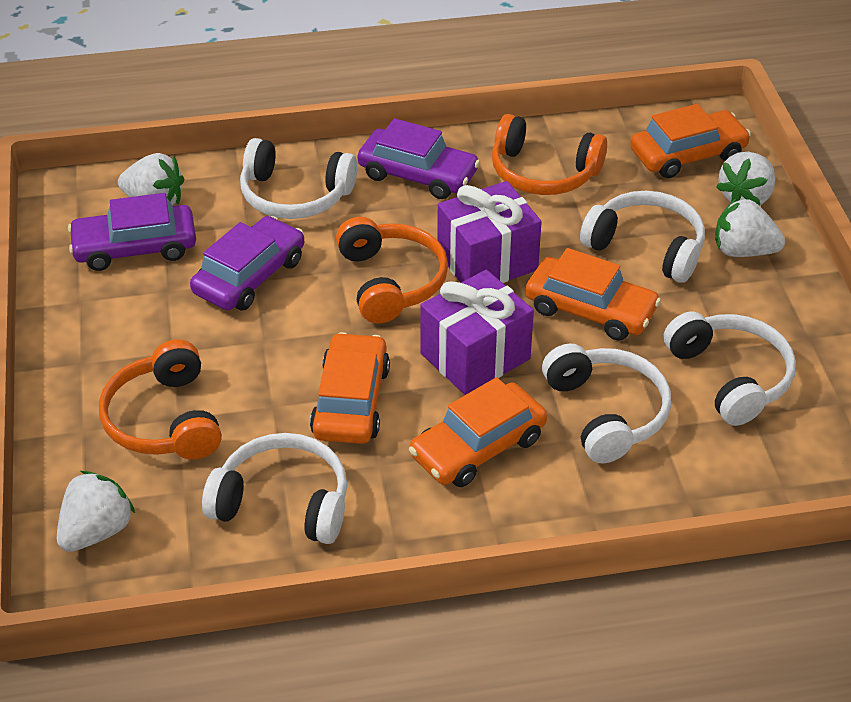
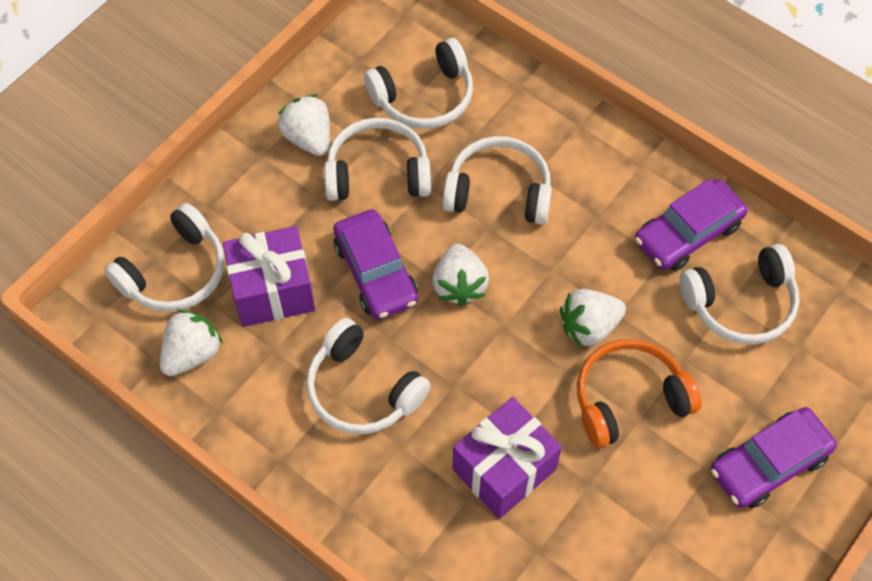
orange car: 4 -> 0
orange headphones: 3 -> 1
white headphones: 5 -> 6

